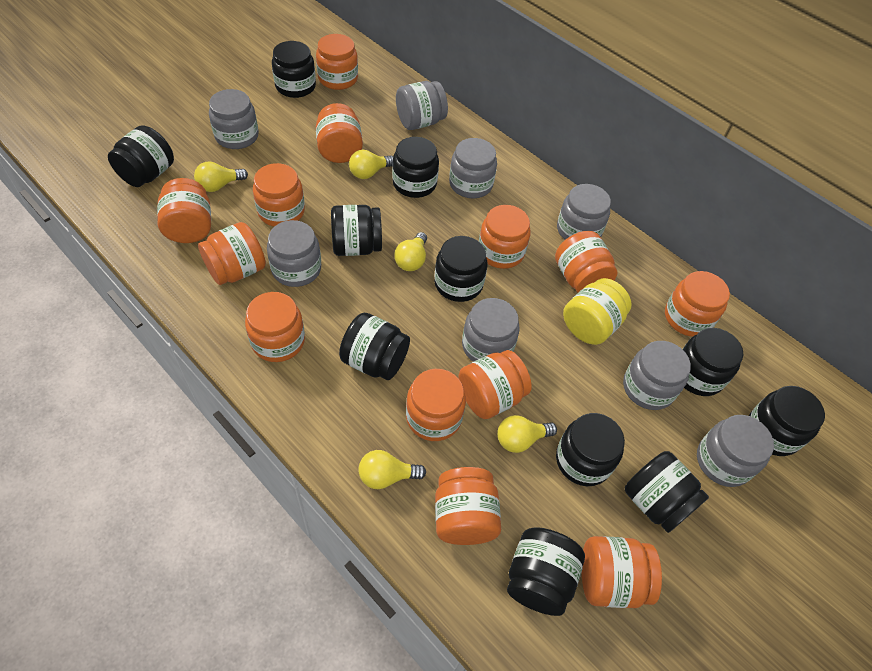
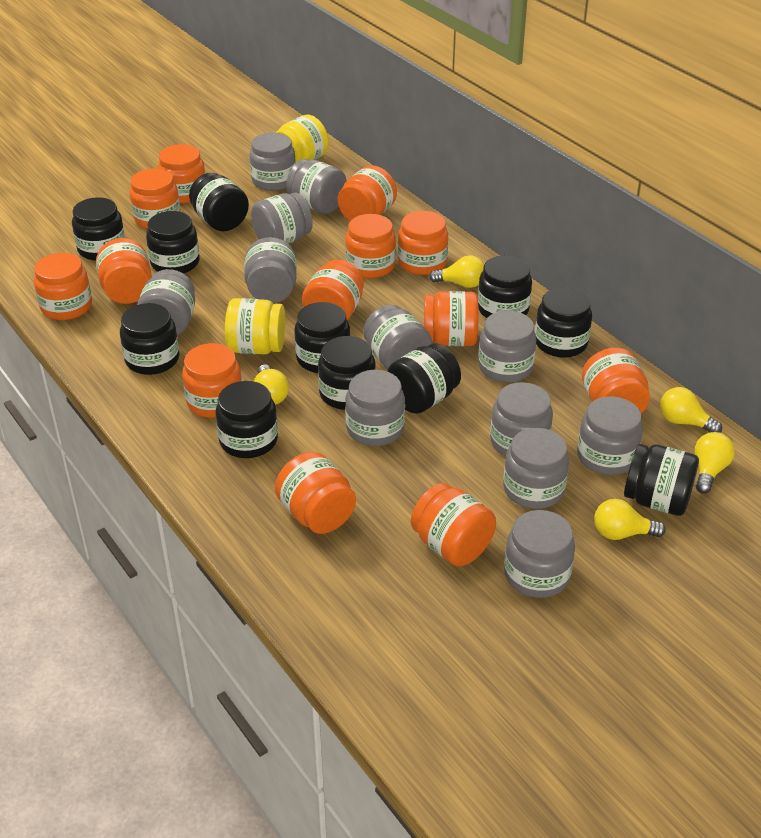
grey jar: 8 -> 12
yellow jar: 1 -> 2

